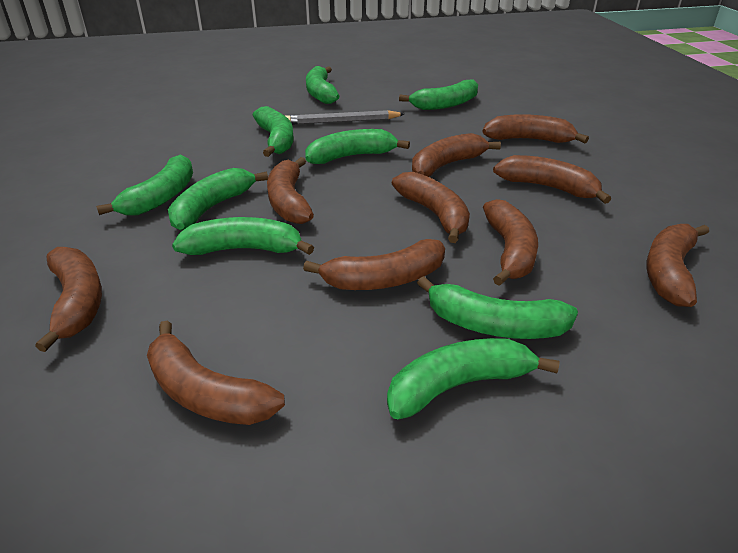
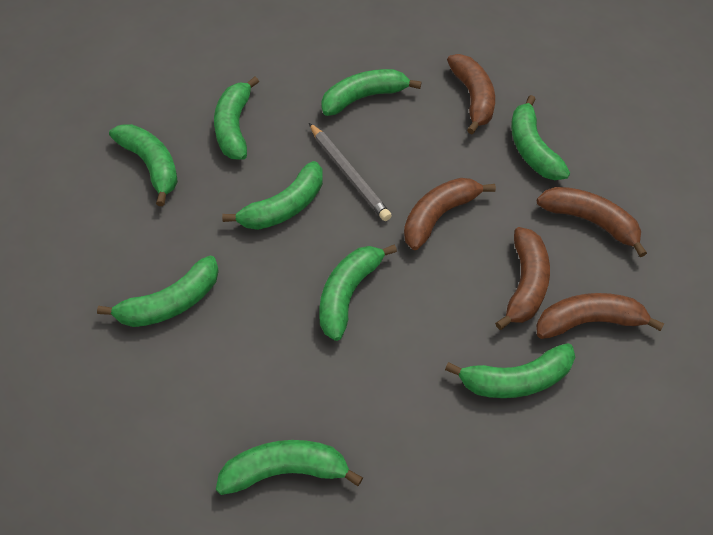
brown banana: 10 -> 5

